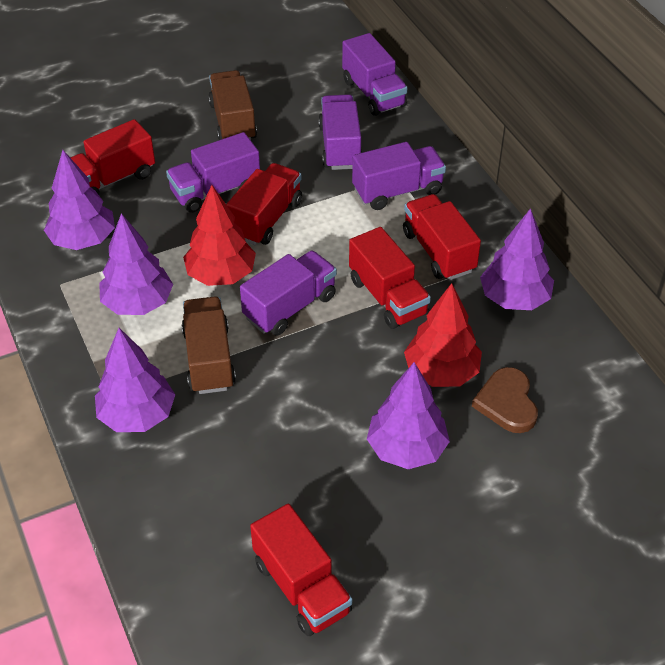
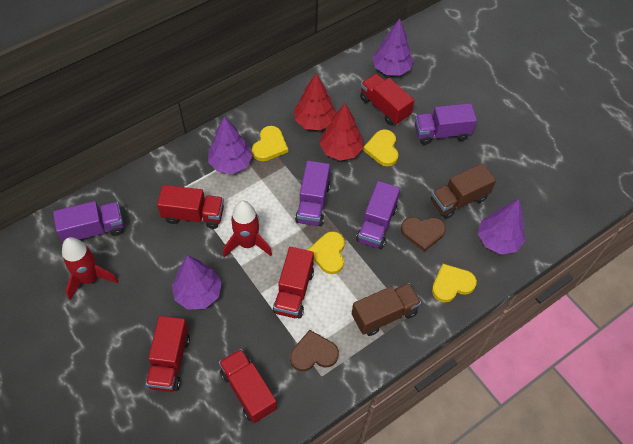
brown heart: 1 -> 2
purple tree: 5 -> 4
purple truck: 5 -> 4
red rocket: 0 -> 2
yellow heart: 0 -> 4

